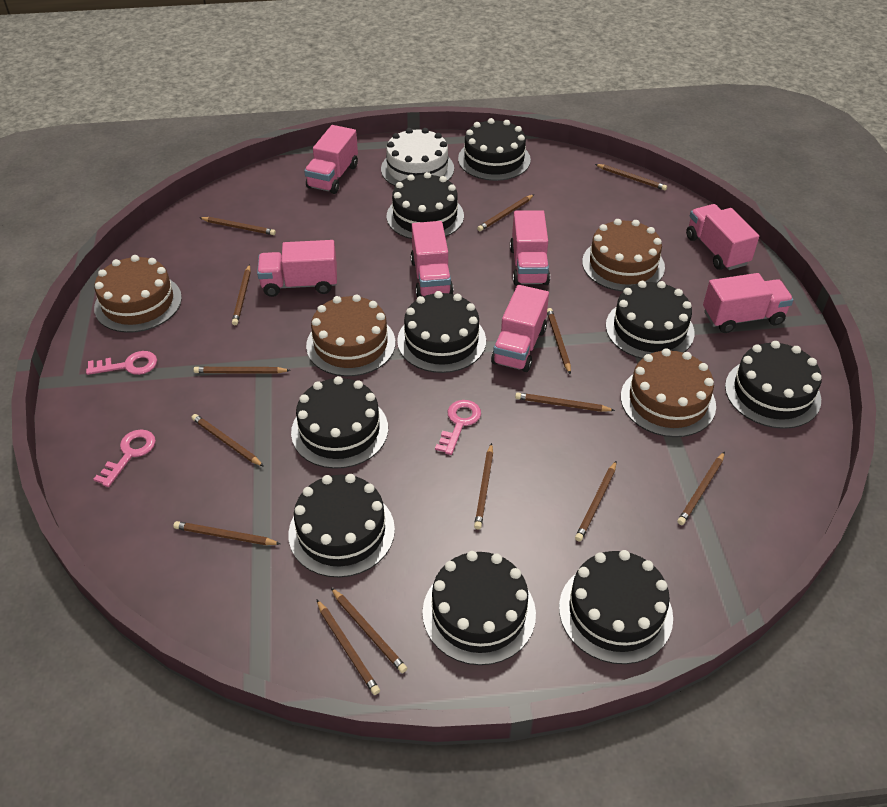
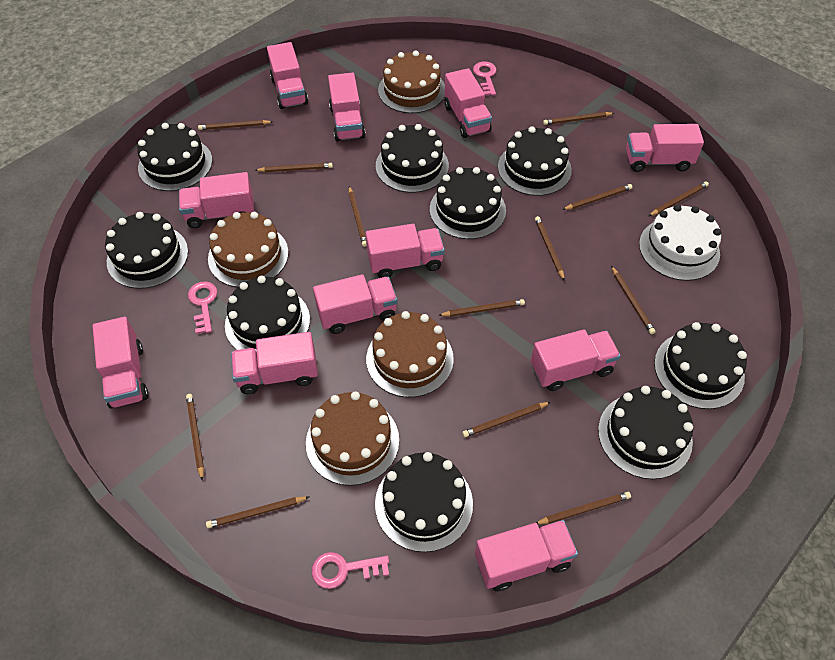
brown pencil: 14 -> 13
pink truck: 7 -> 11

